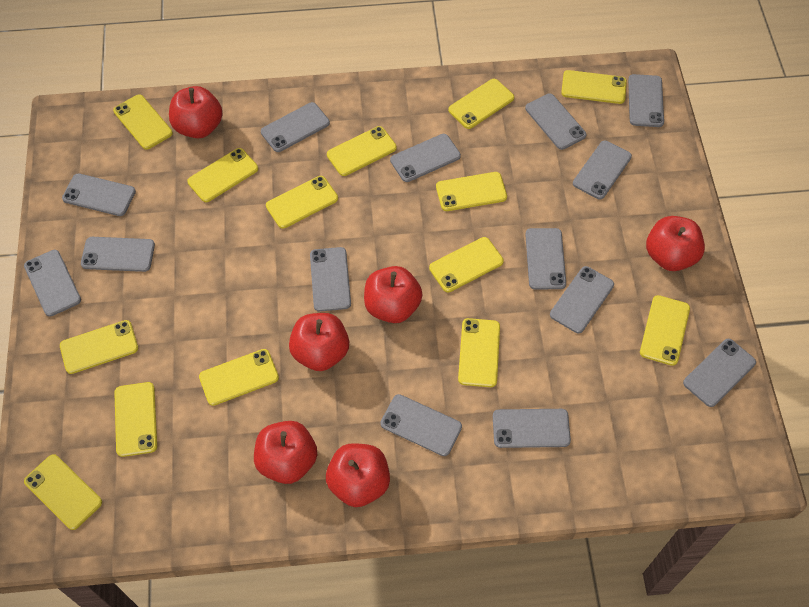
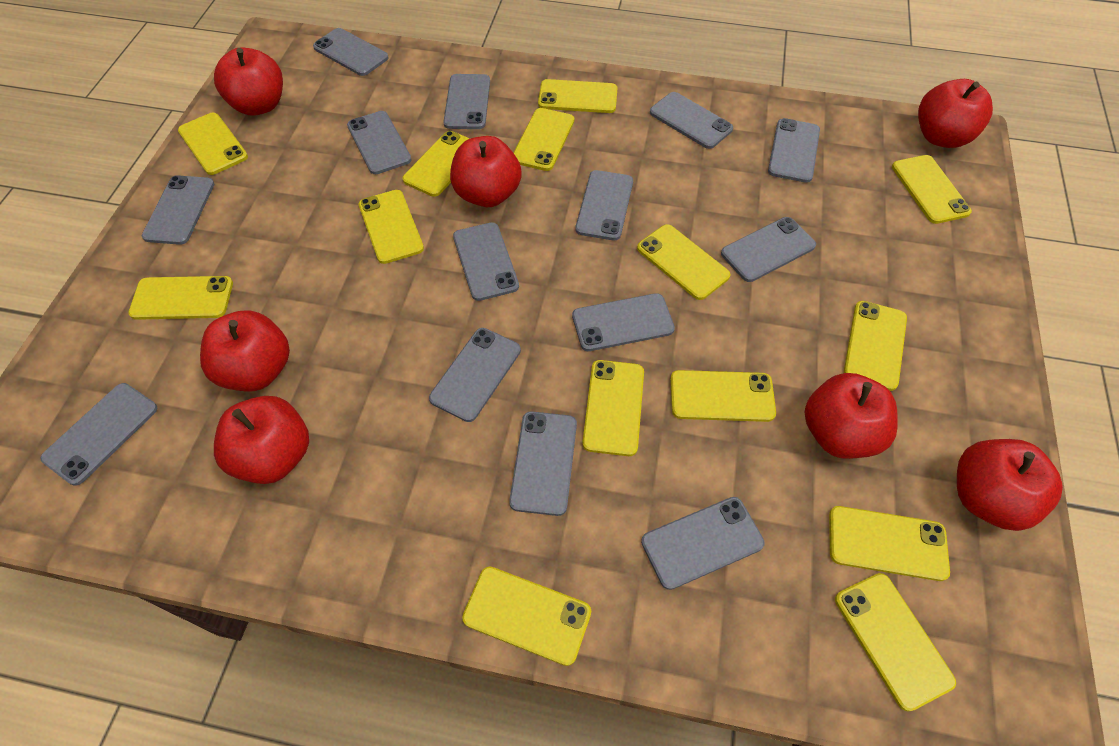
red apple: 6 -> 7

